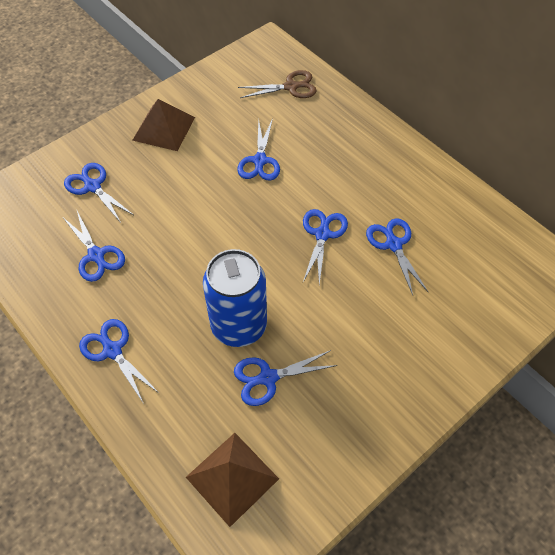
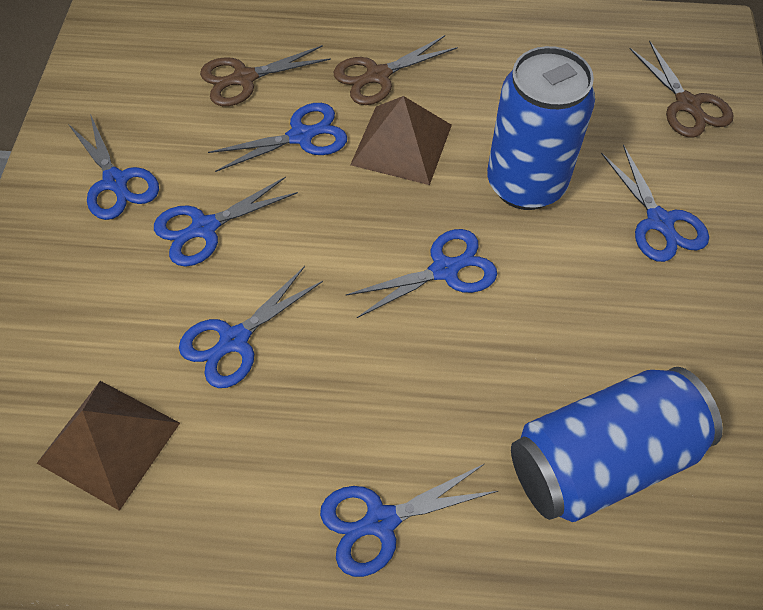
blue can: 1 -> 2
brown scissors: 1 -> 3

